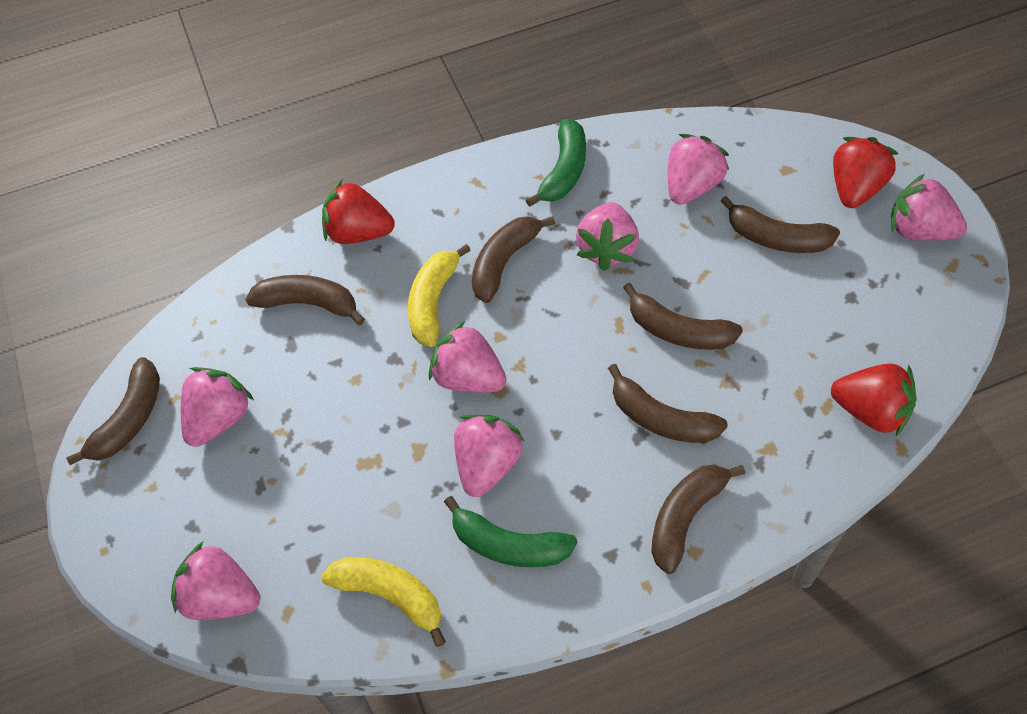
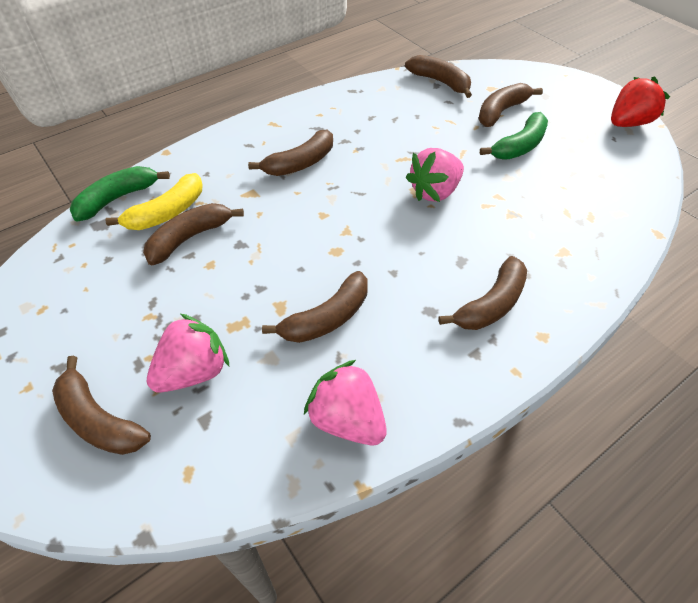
pink strawberry: 7 -> 3
red strawberry: 3 -> 1
yellow banana: 2 -> 1

